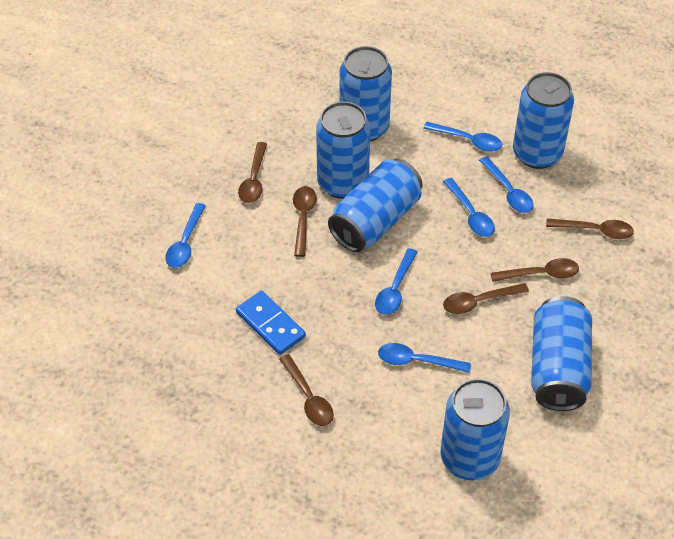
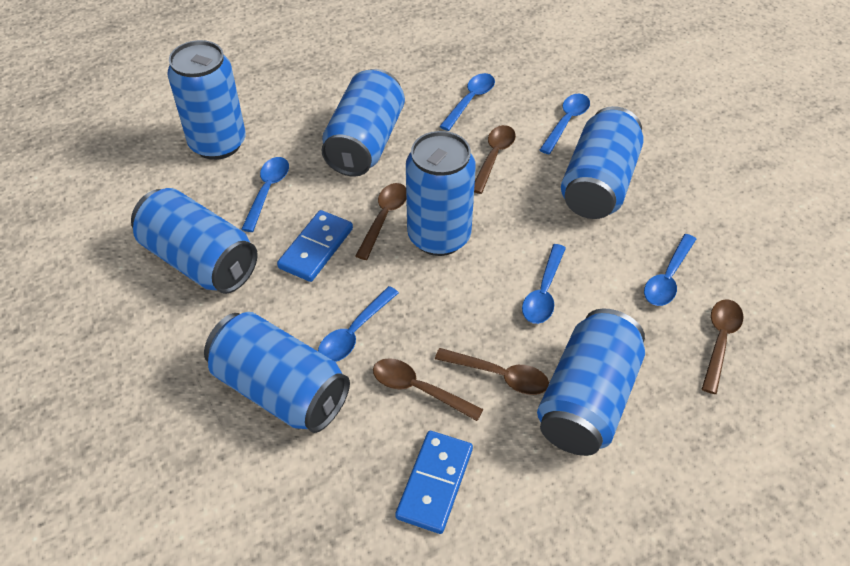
blue can: 6 -> 7
blue domino: 1 -> 2
brown spoon: 6 -> 5

